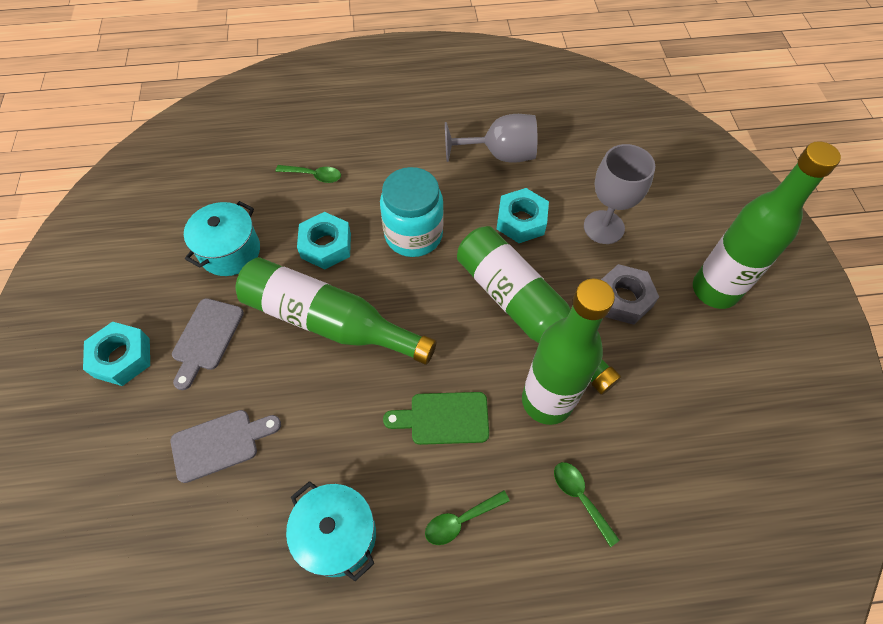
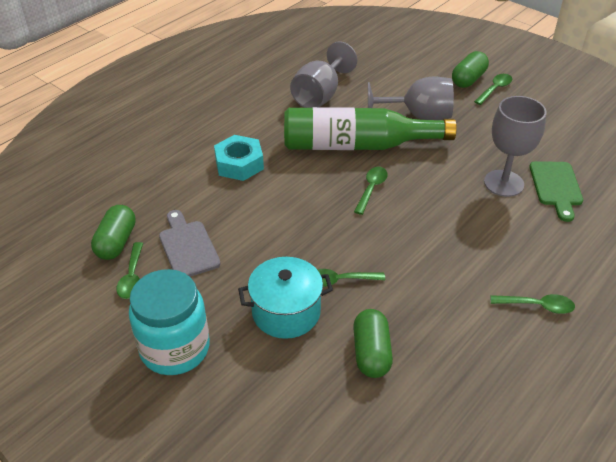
green bottle: 4 -> 1
green capsule: 0 -> 3
green spoon: 3 -> 5
grey cutting board: 2 -> 1
grey goblet: 2 -> 3
grey nut: 1 -> 0
turquoise nut: 3 -> 1
turquoise pot: 2 -> 1

